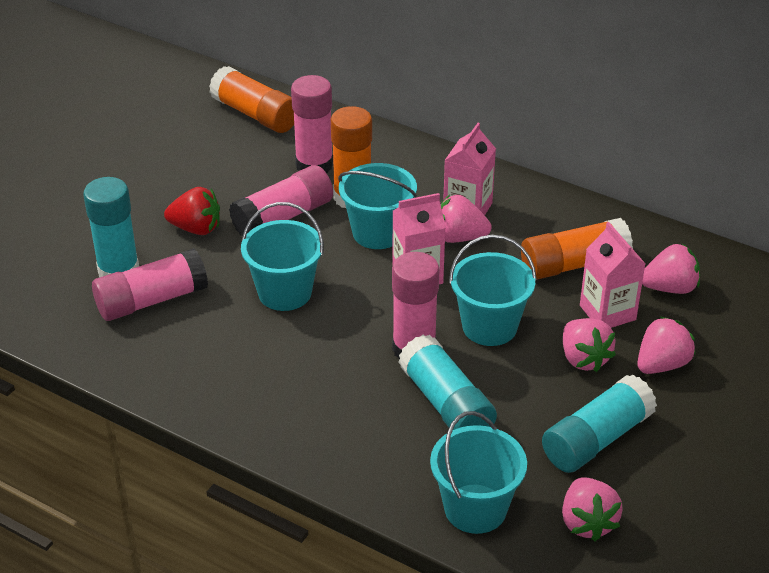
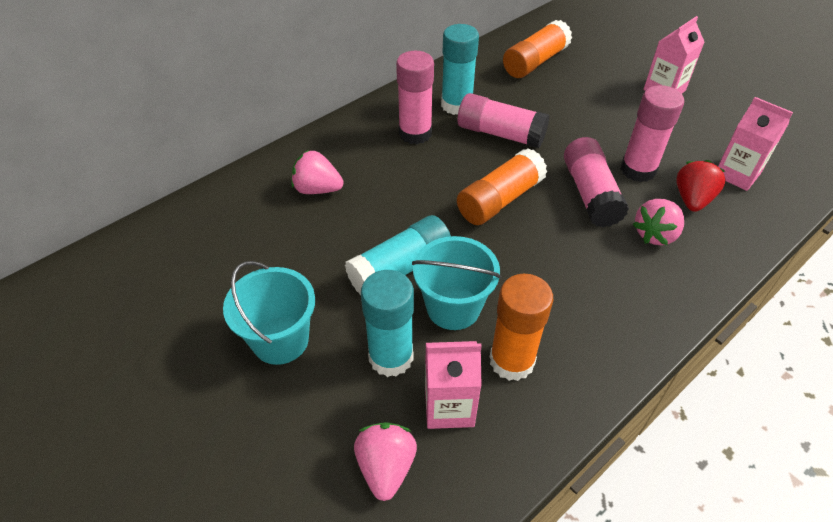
pink strawberry: 5 -> 3
turquoise bucket: 4 -> 2

